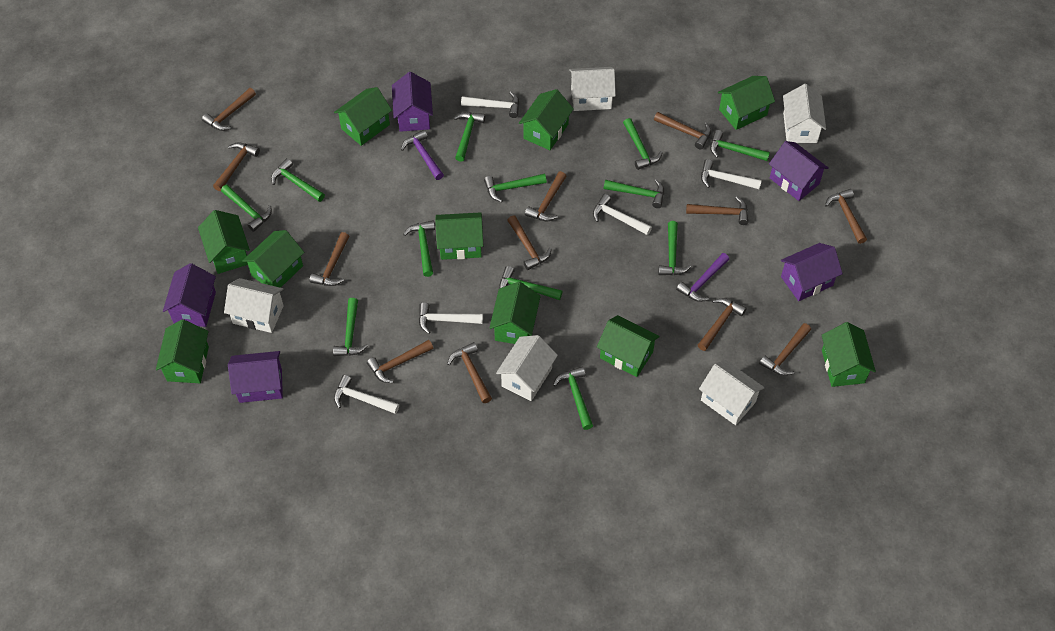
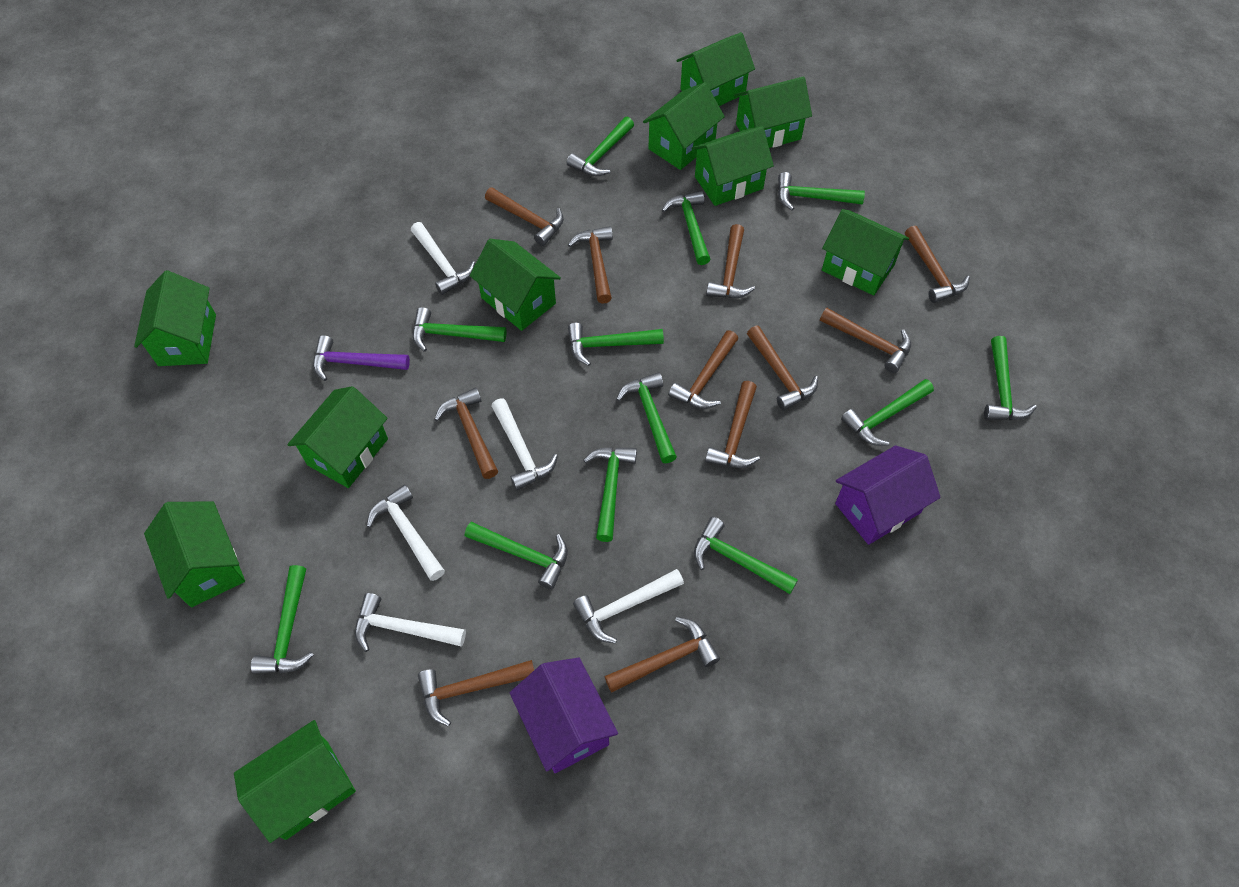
brown hammer: 12 -> 11
purple hammer: 2 -> 1
purple house: 5 -> 2
white house: 5 -> 0

